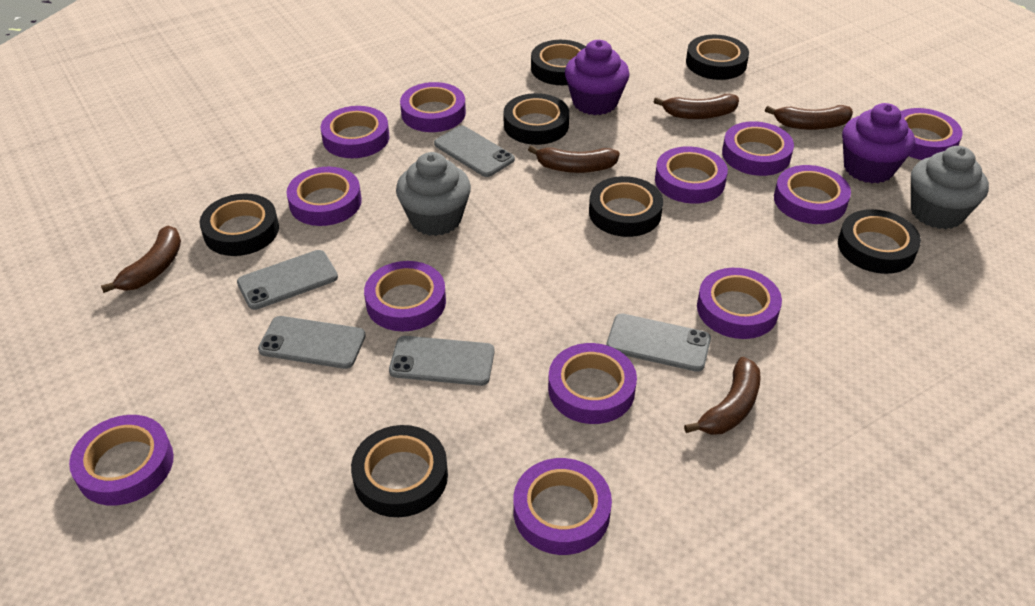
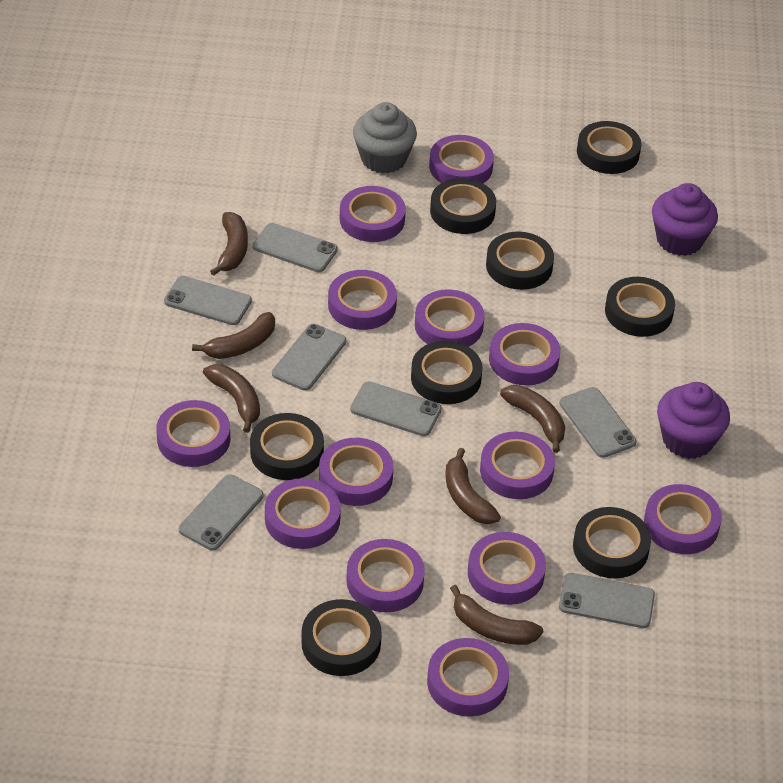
black tape: 7 -> 8
brown banana: 5 -> 6
grey cupcake: 2 -> 1
grey phone: 5 -> 7
purple tape: 12 -> 13

